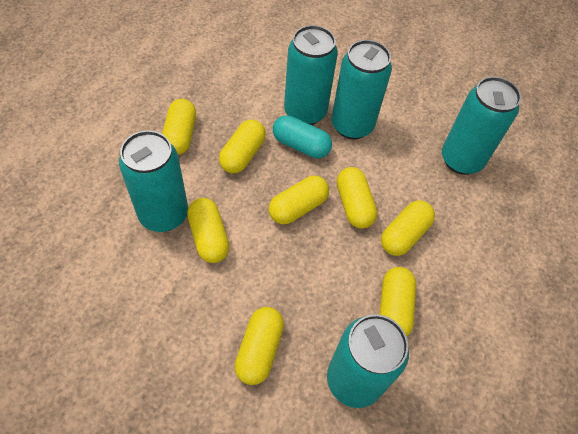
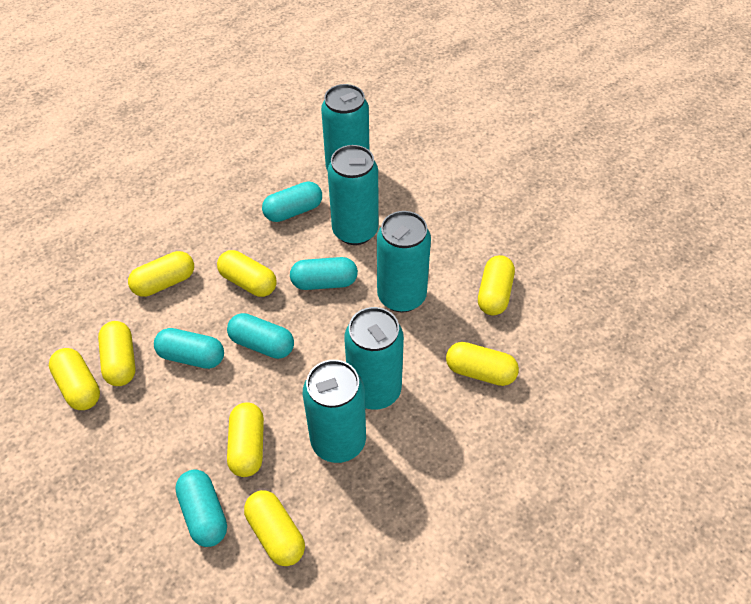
turquoise capsule: 1 -> 5

